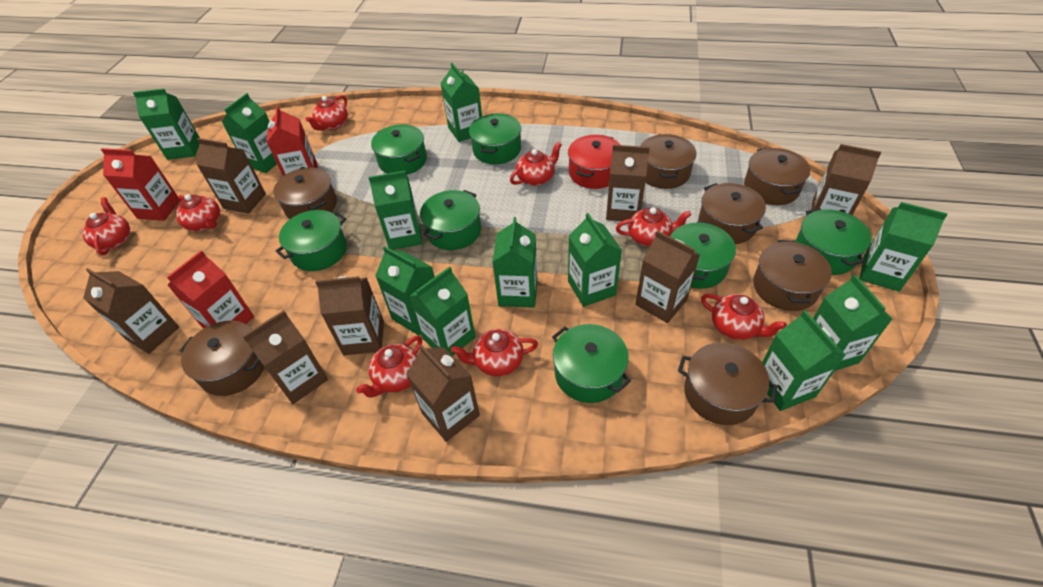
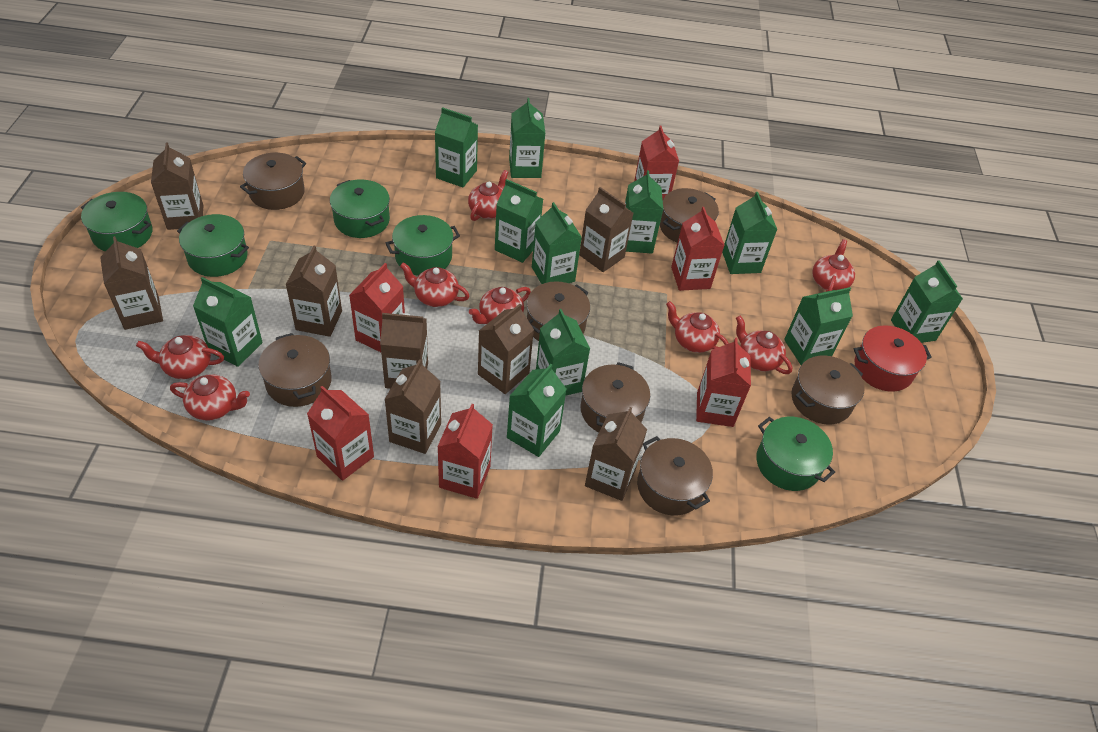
green pot: 7 -> 5
red carton: 3 -> 6

